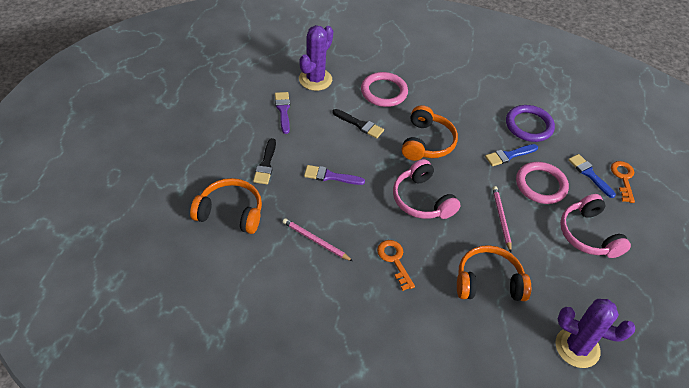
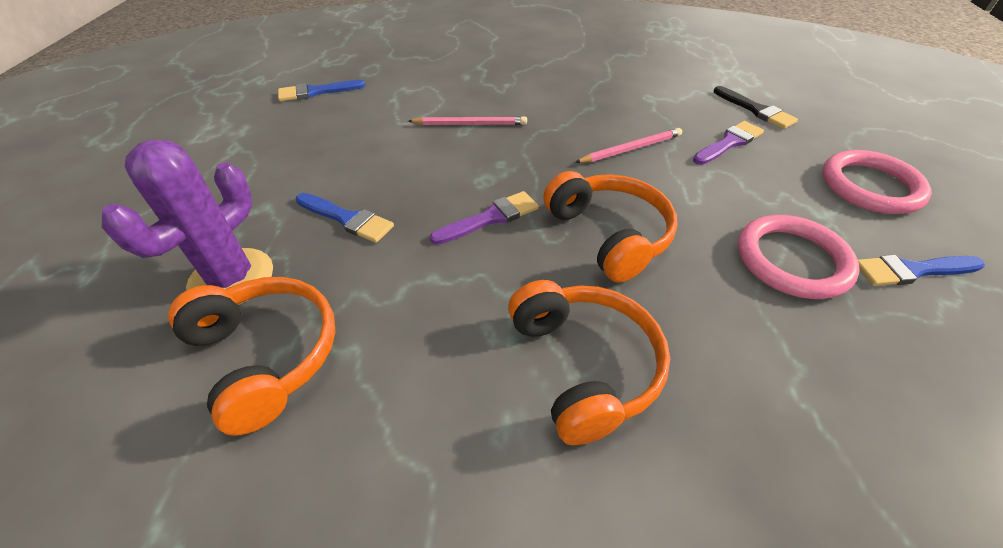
black brush: 2 -> 1
blue brush: 2 -> 3
orange key: 2 -> 0
pink headphones: 2 -> 0
purple cactus: 2 -> 1
purple ring: 1 -> 0

